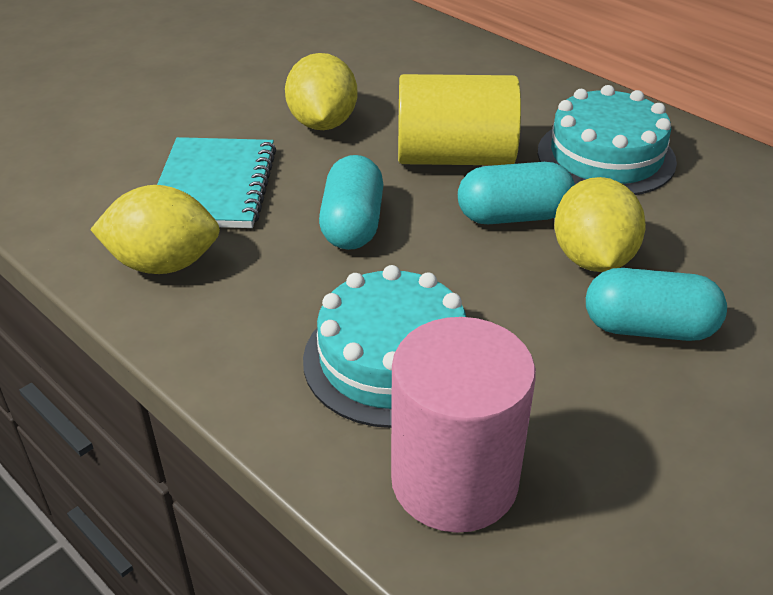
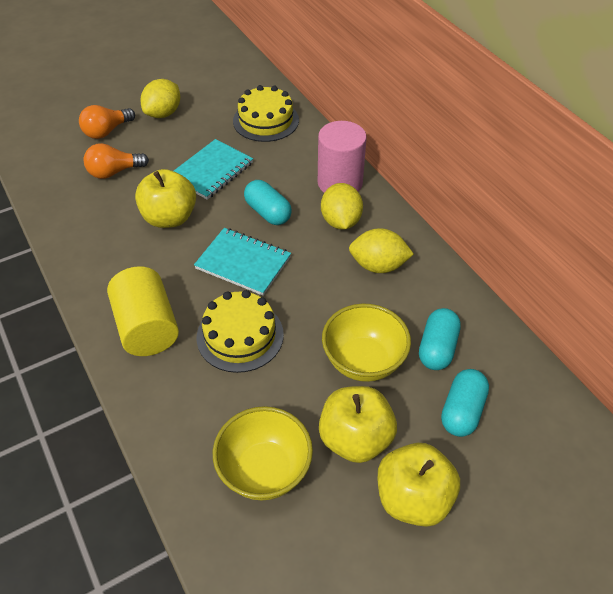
orange light bulb: 0 -> 2
turquoise cake: 2 -> 0
turquoise notebook: 1 -> 2
yellow apple: 0 -> 3
yellow bowl: 0 -> 2
yellow cake: 0 -> 2

